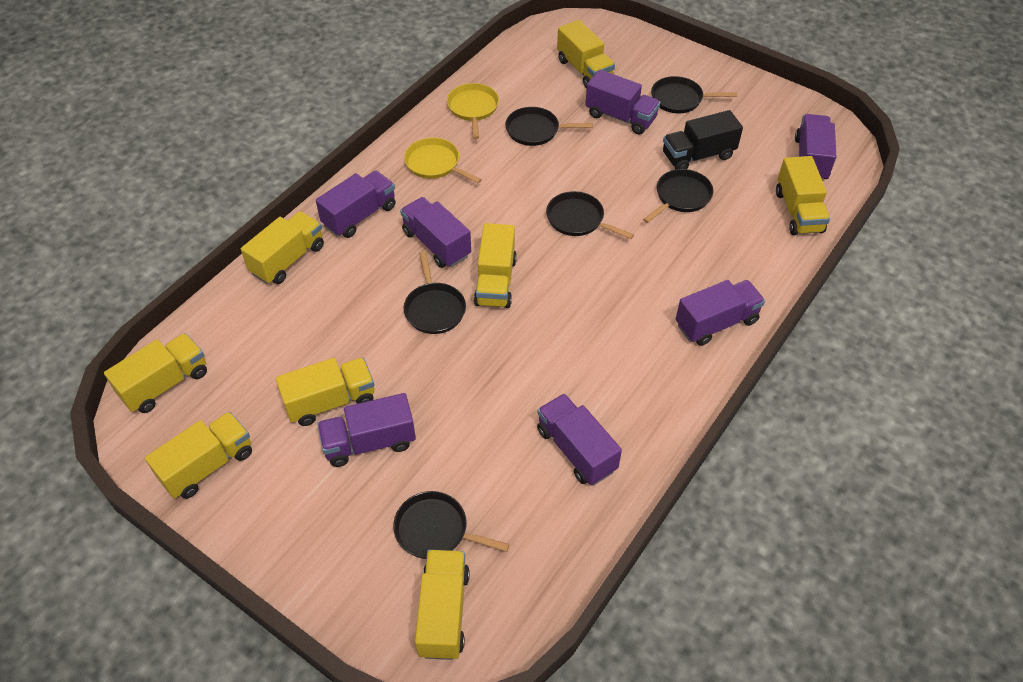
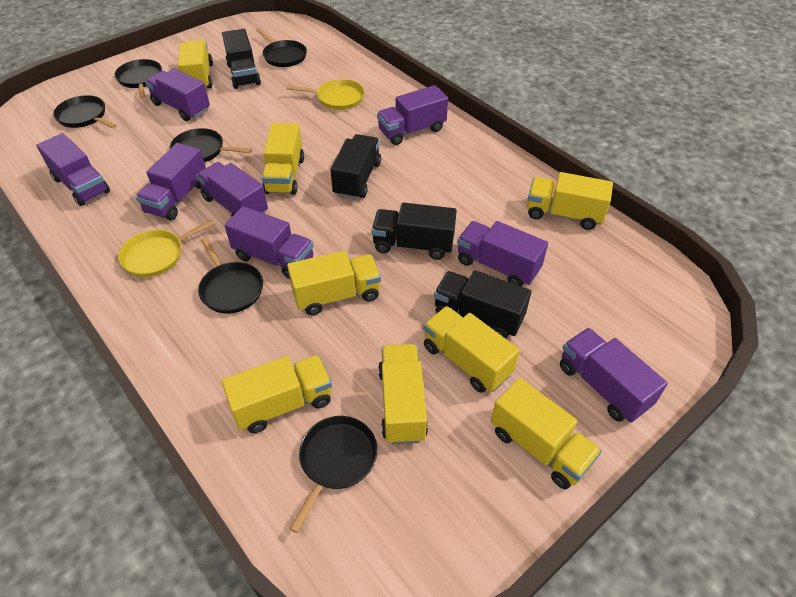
black truck: 1 -> 4
purple truck: 7 -> 8

